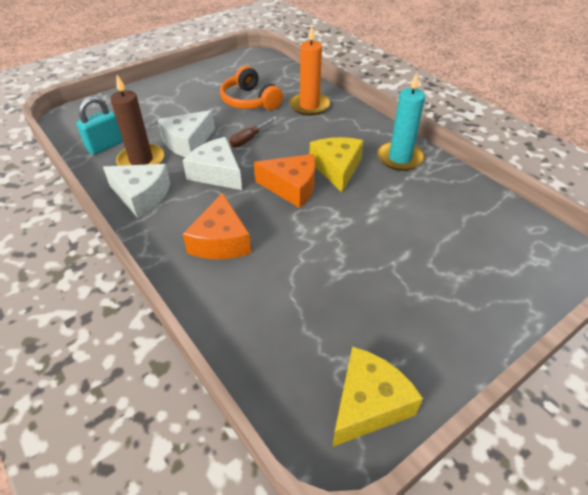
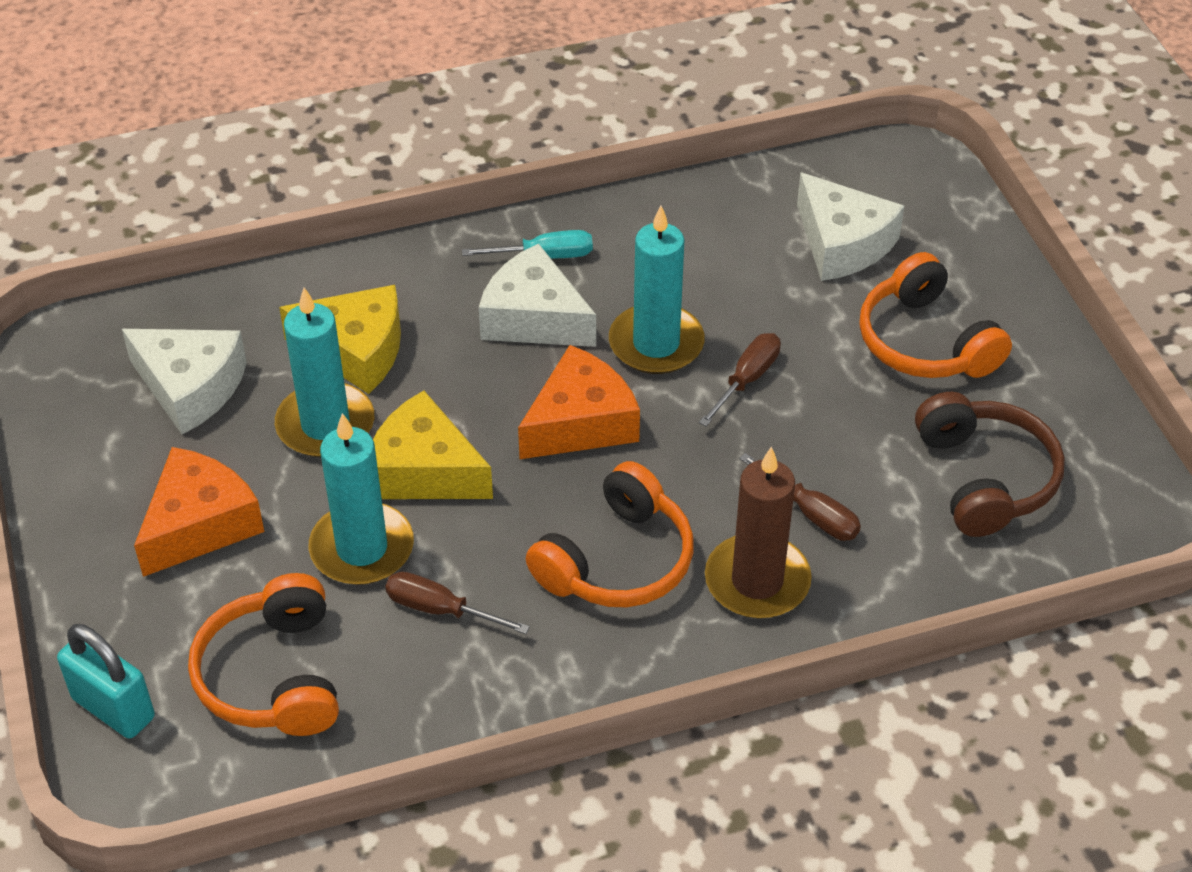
brown headphones: 0 -> 1
brown screwdriver: 1 -> 3
orange candle: 1 -> 0
orange headphones: 1 -> 3
turquoise candle: 1 -> 3
turquoise screwdriver: 0 -> 1

